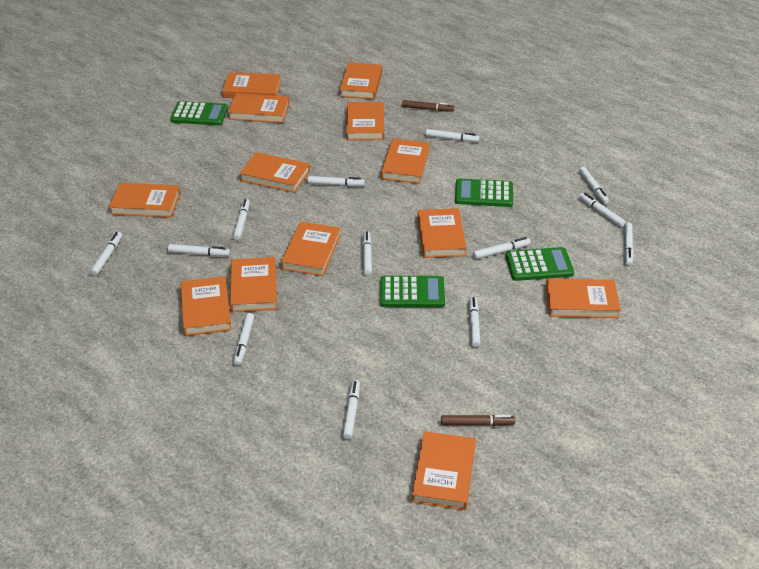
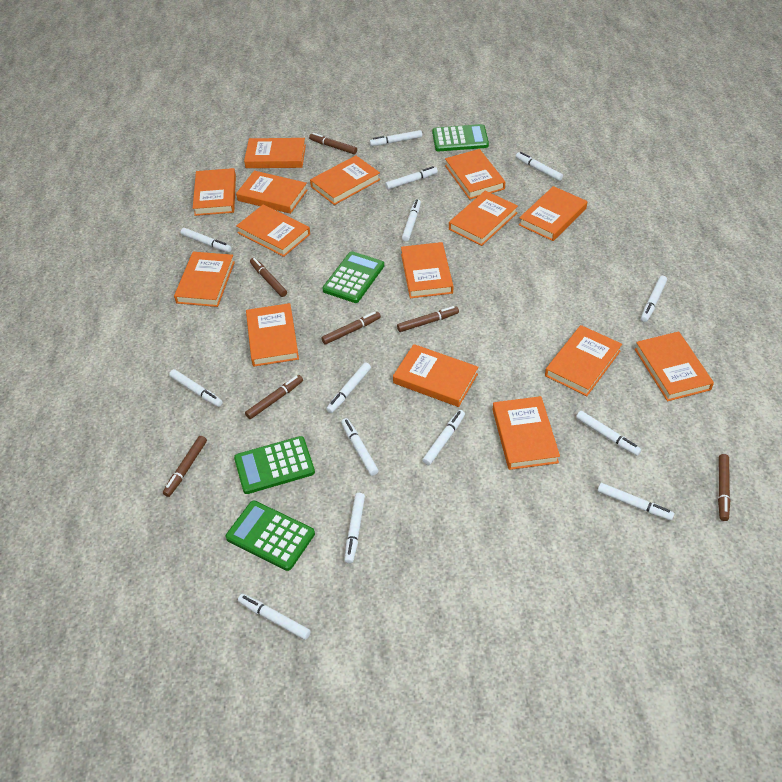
brown marker: 2 -> 7
orange book: 13 -> 15
white marker: 13 -> 14

